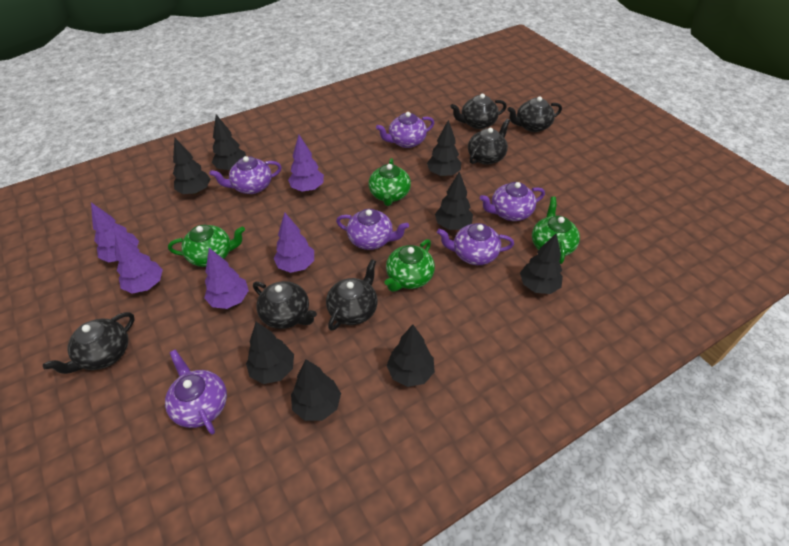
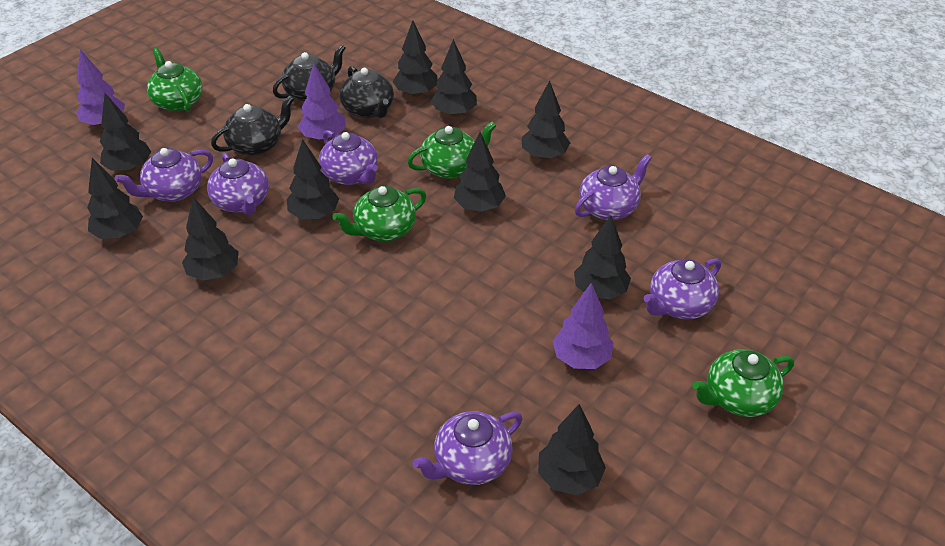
black teapot: 6 -> 3
black tree: 8 -> 10
purple tree: 5 -> 3

